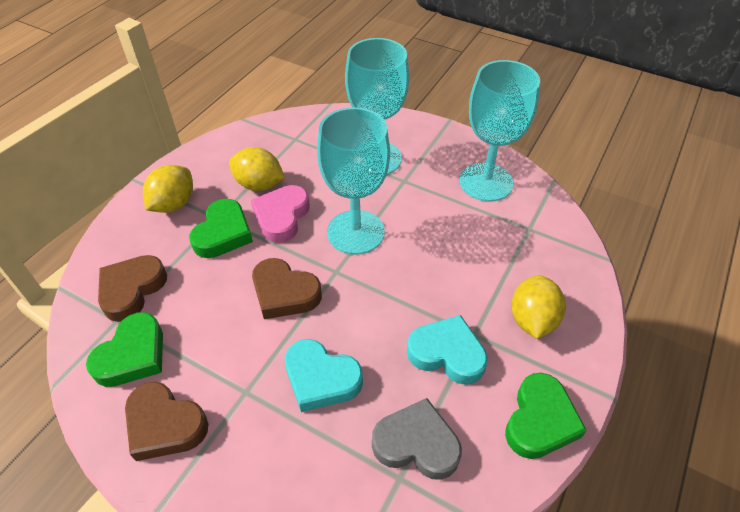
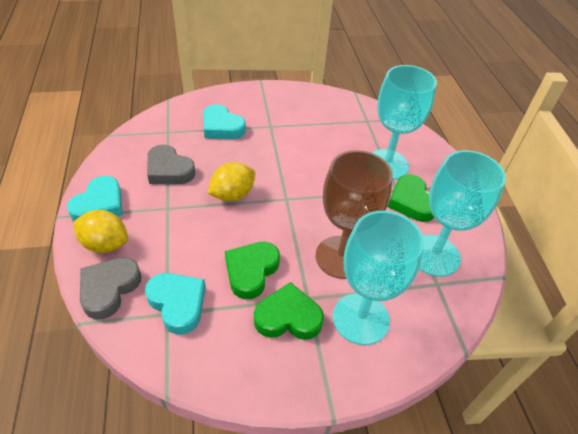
brown goblet: 0 -> 1
brown heart: 3 -> 0
grey heart: 1 -> 2
pink heart: 1 -> 0
turquoise heart: 2 -> 3
yellow lemon: 3 -> 2

